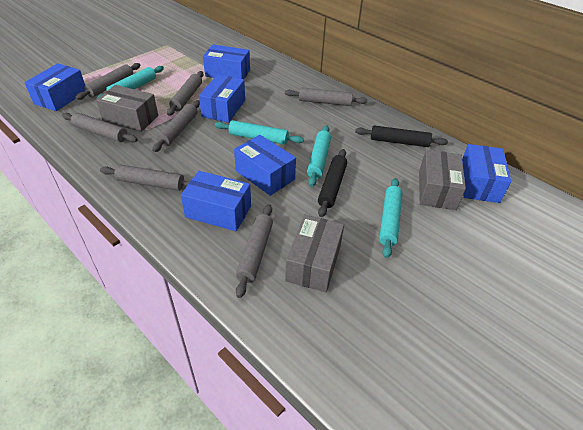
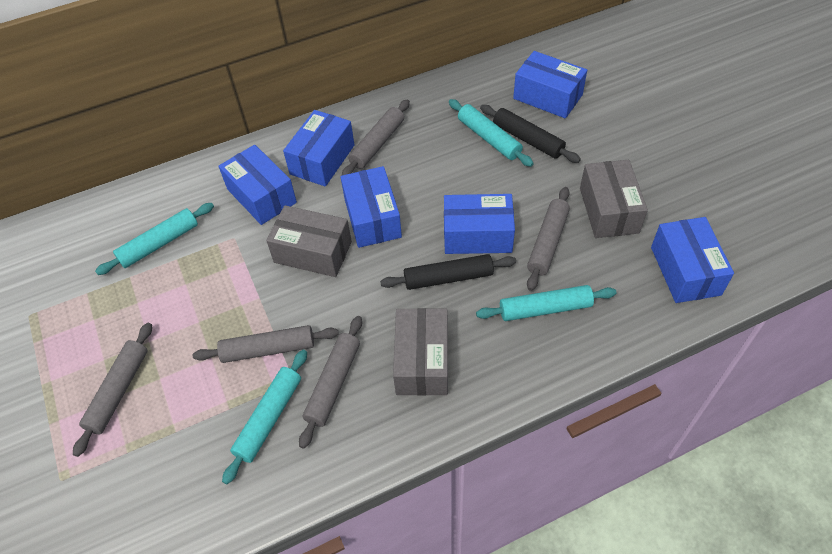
grey rolling pin: 7 -> 5

